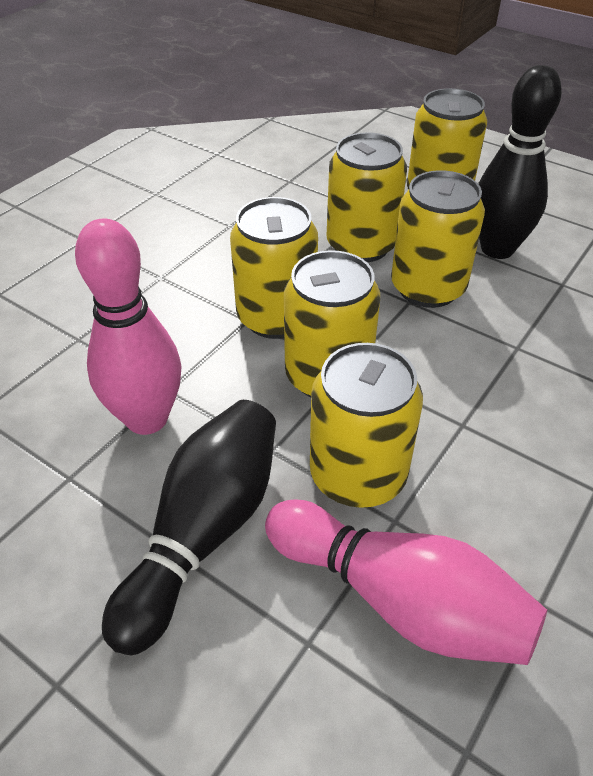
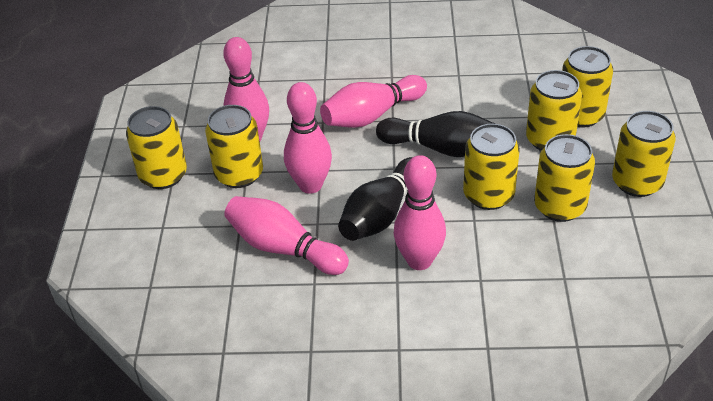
pink bowling pin: 2 -> 5
yellow can: 6 -> 7

